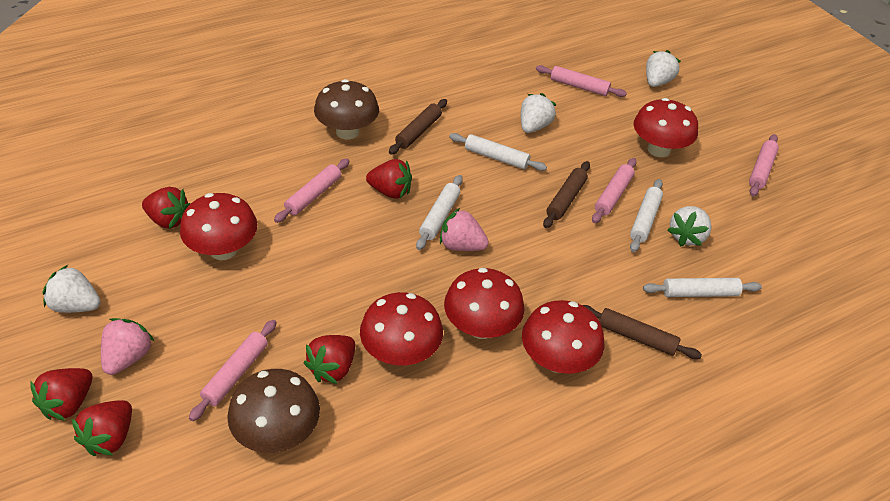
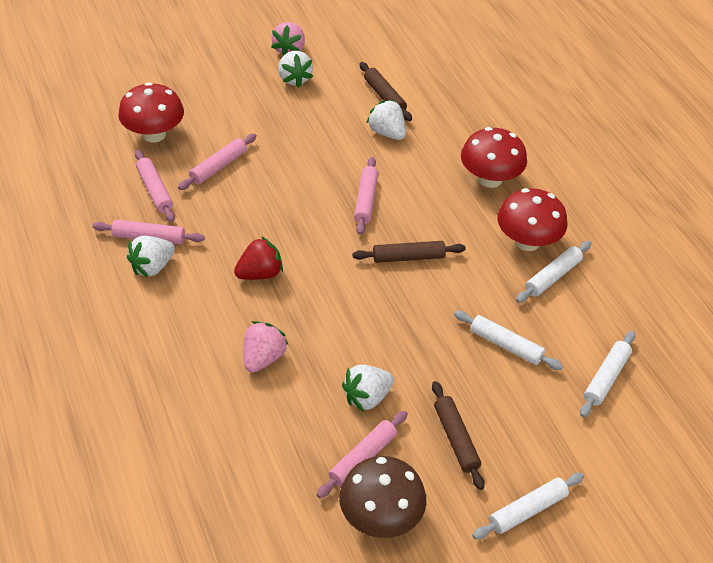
brown mushroom: 2 -> 1
red mushroom: 5 -> 3
red strawberry: 5 -> 1

